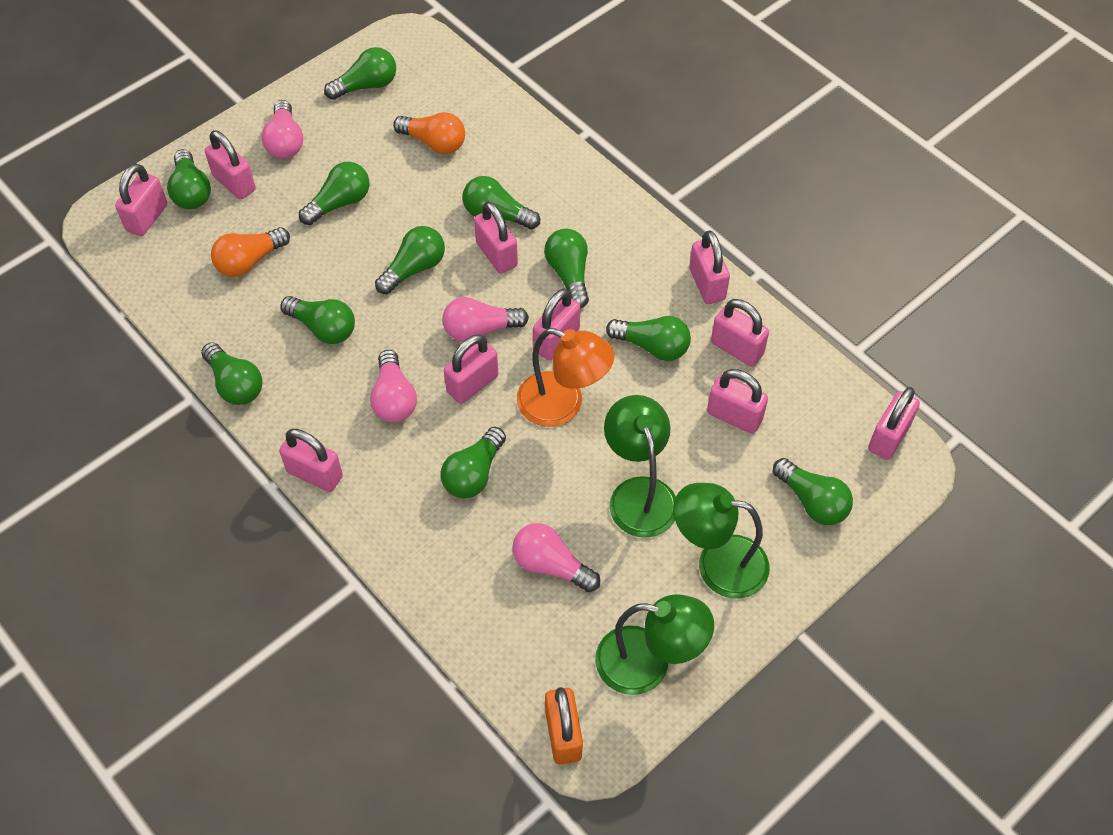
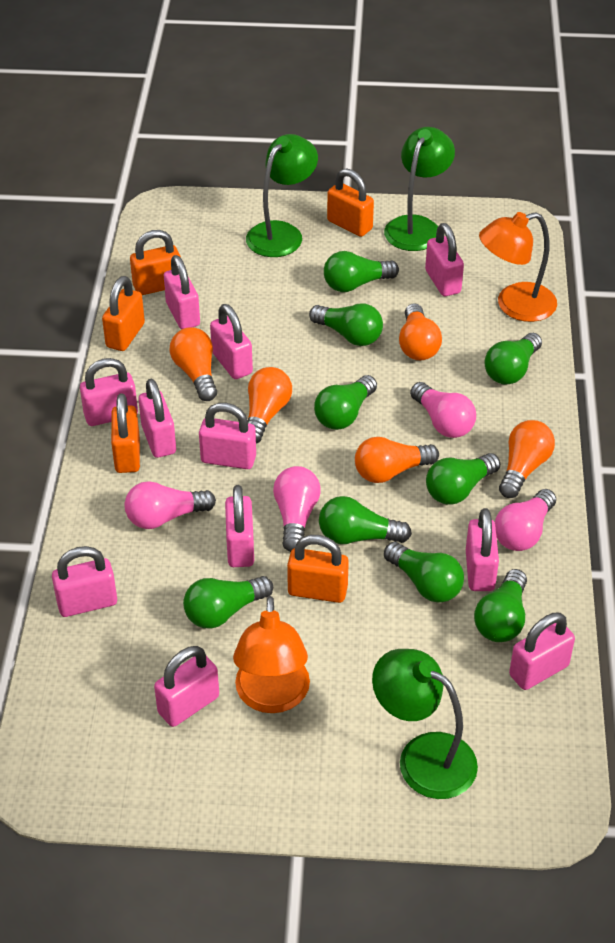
green light bulb: 11 -> 9
orange lamp: 1 -> 2
orange light bulb: 2 -> 5
orange padlock: 1 -> 5
pink padlock: 10 -> 11

